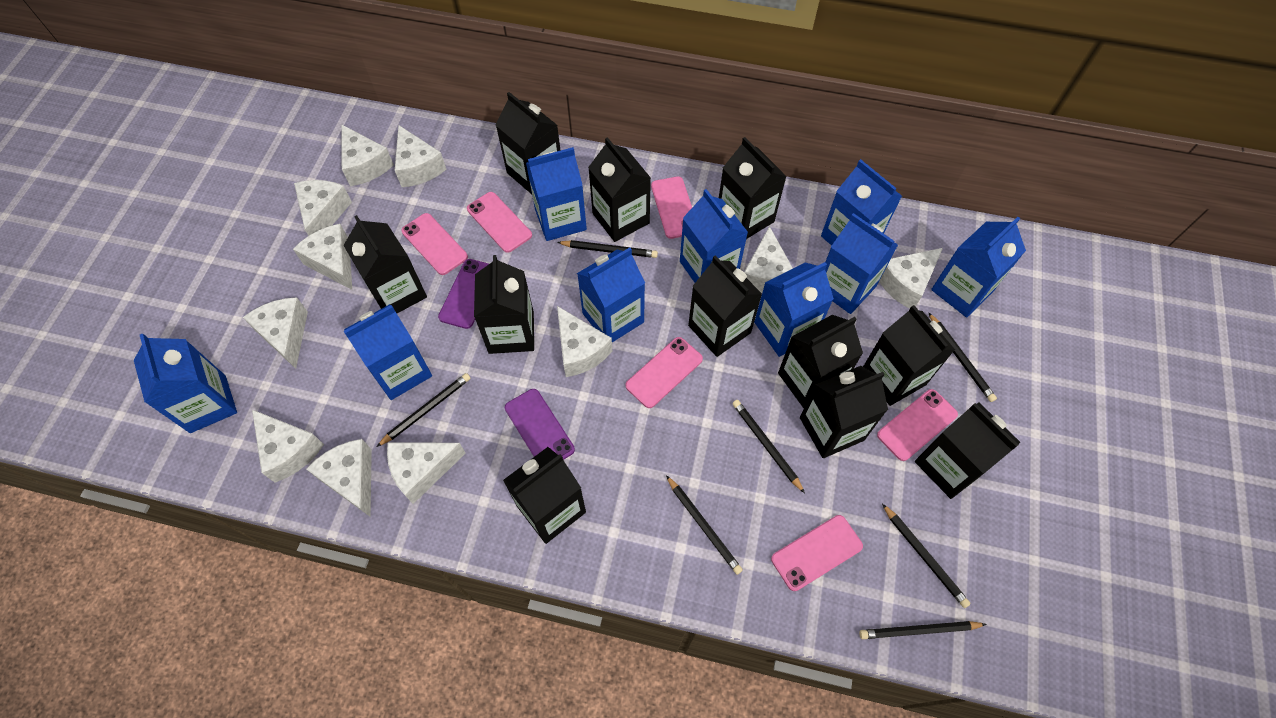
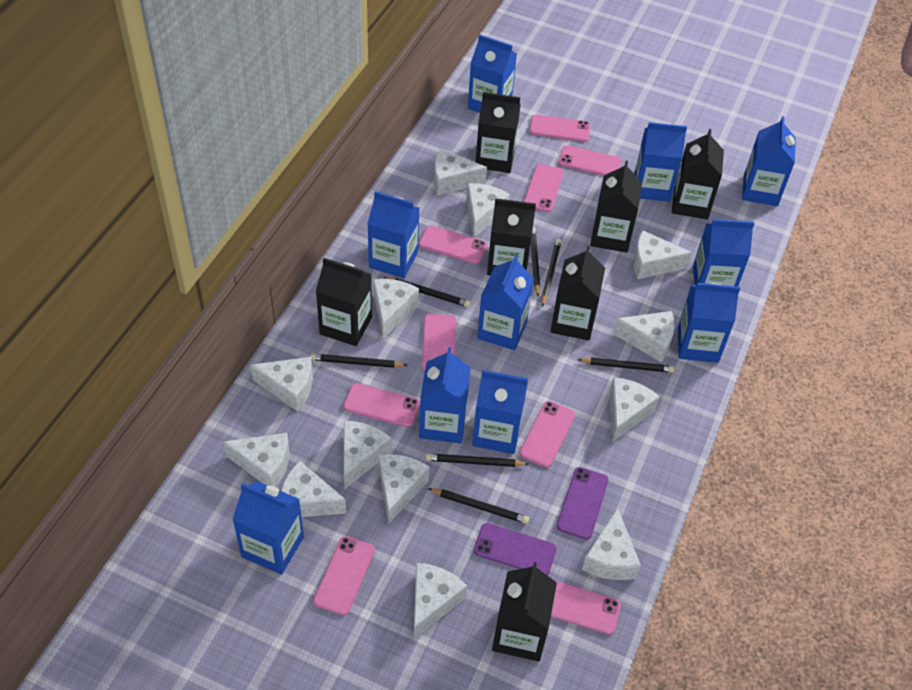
black carton: 11 -> 7
blue carton: 9 -> 10
pink phone: 6 -> 9
white cheese: 11 -> 13

